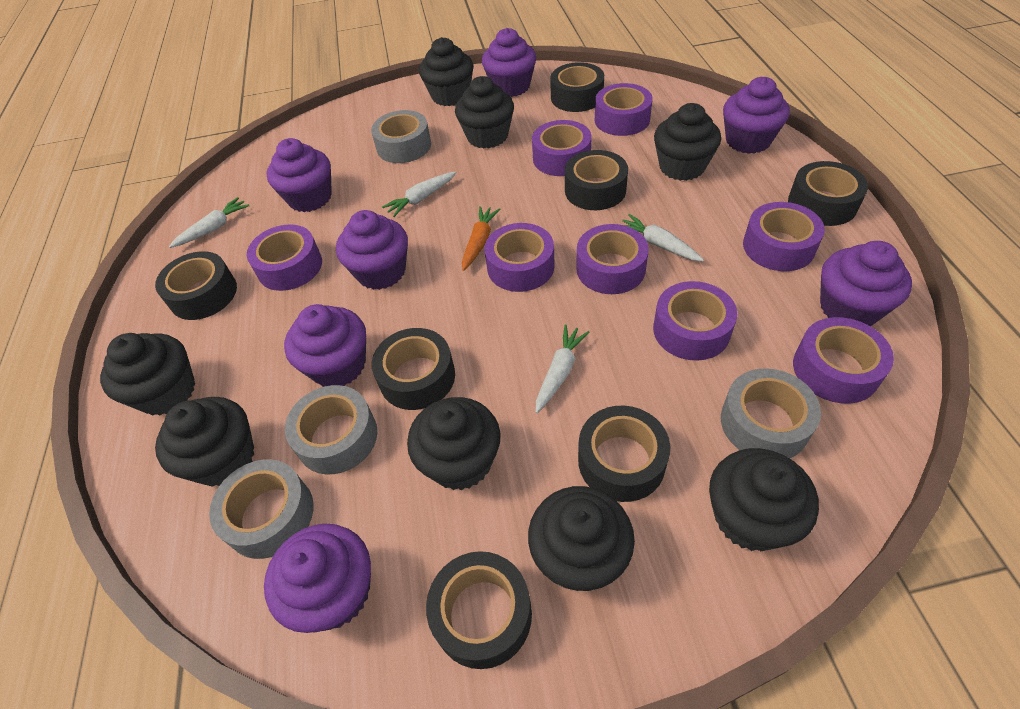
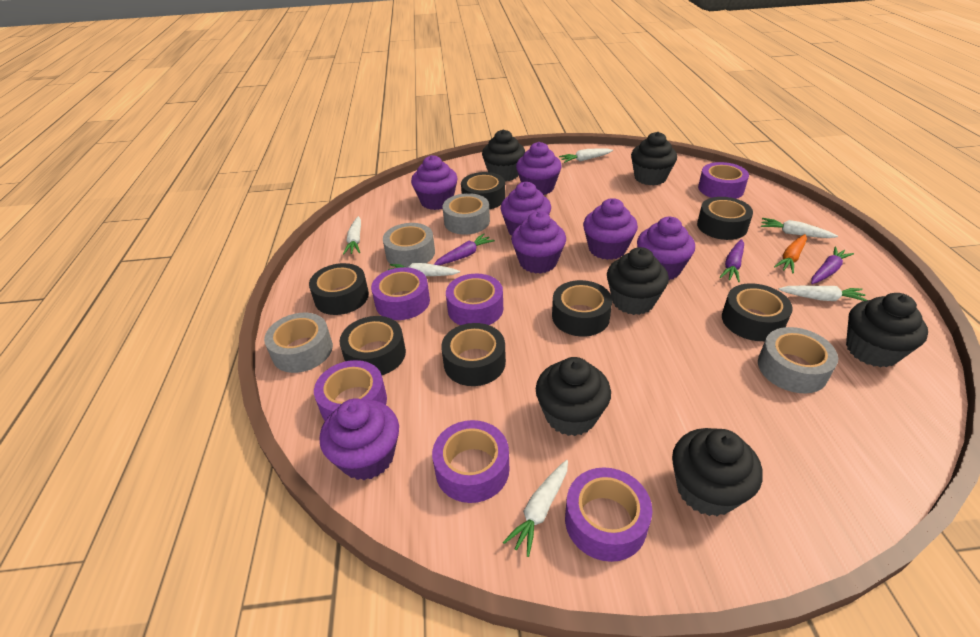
black cupcake: 8 -> 6
purple carrot: 0 -> 3
purple tape: 8 -> 6
white carrot: 4 -> 6

